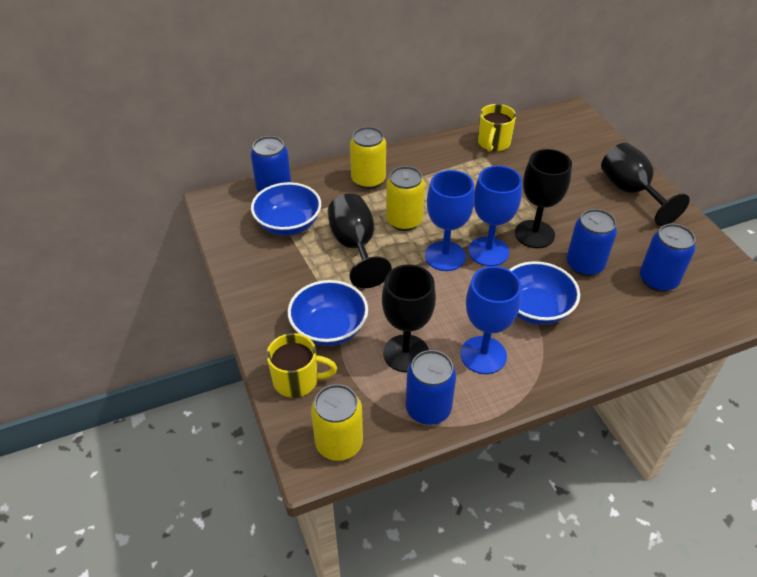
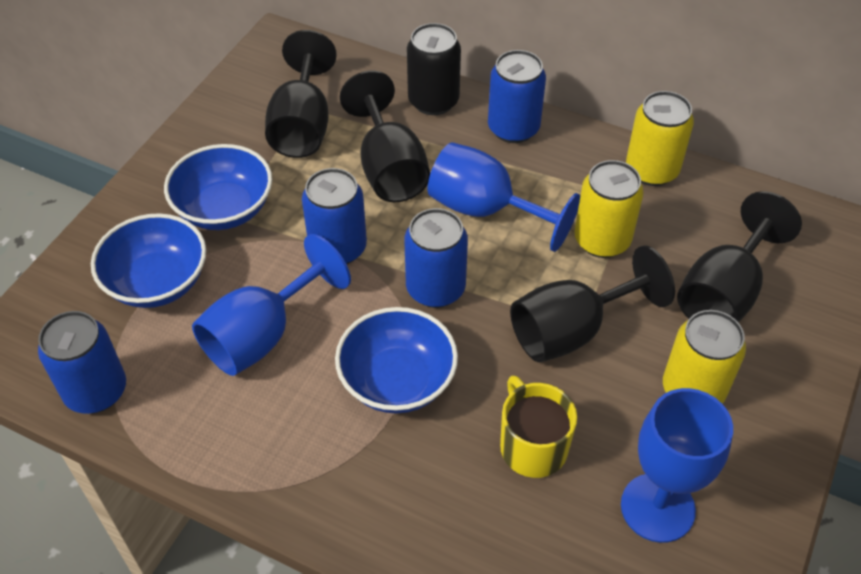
black can: 0 -> 1
yellow mug: 2 -> 1

